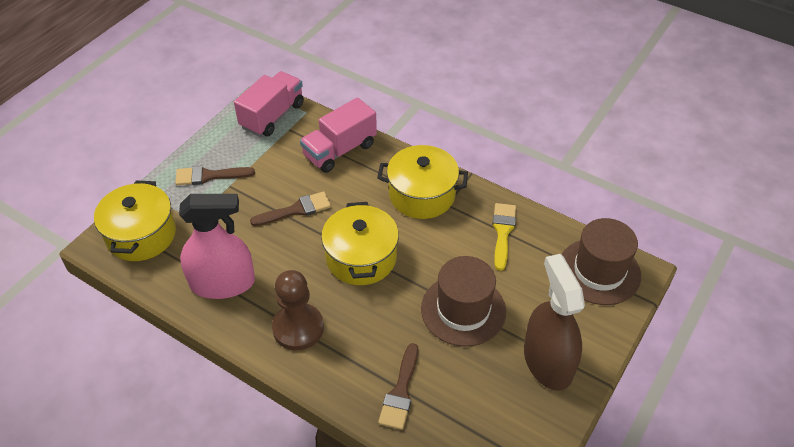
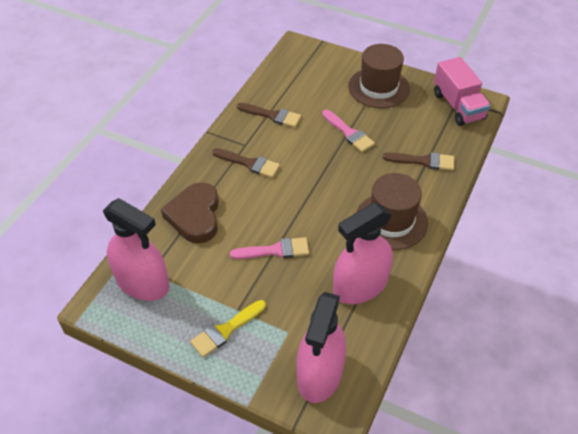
brown heart: 0 -> 1
brown pawn: 1 -> 0
brown spray bottle: 1 -> 0
pink brush: 0 -> 2
pink spray bottle: 1 -> 3
pink truck: 2 -> 1
yellow pot: 3 -> 0

